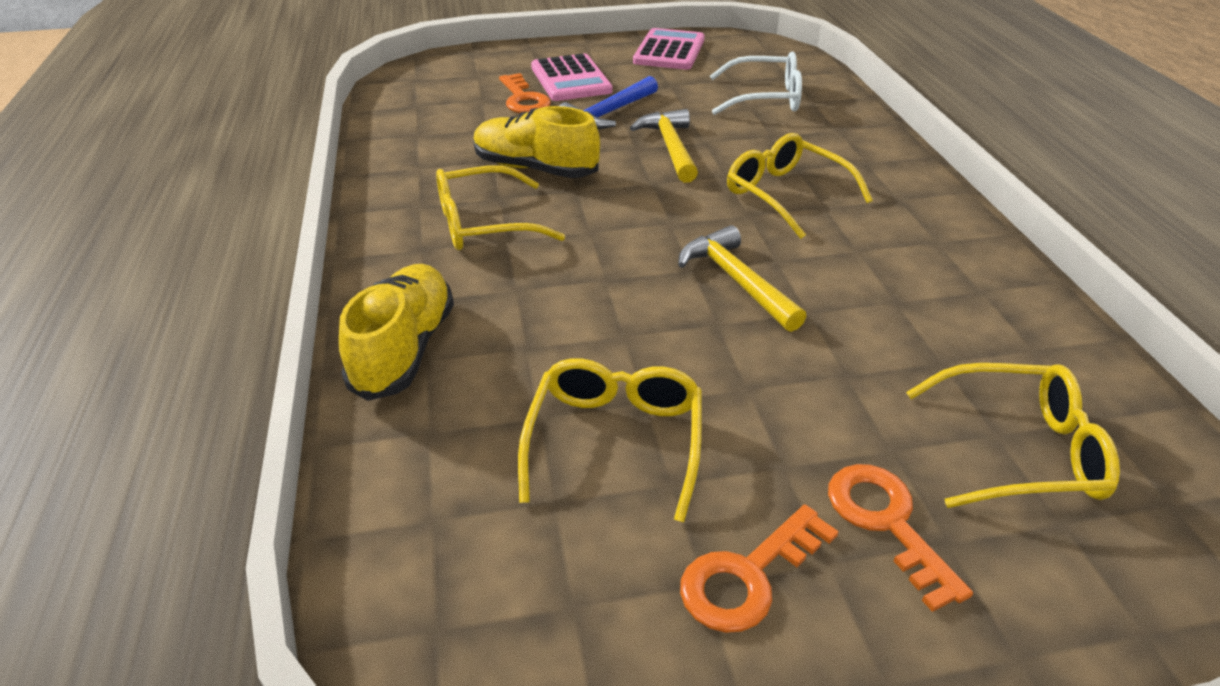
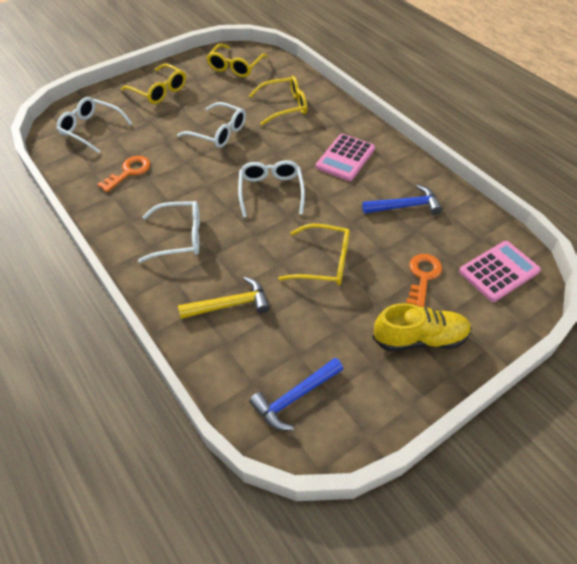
blue hammer: 1 -> 2
orange key: 3 -> 2
white glasses: 1 -> 4
yellow hammer: 2 -> 1
yellow shoe: 2 -> 1

